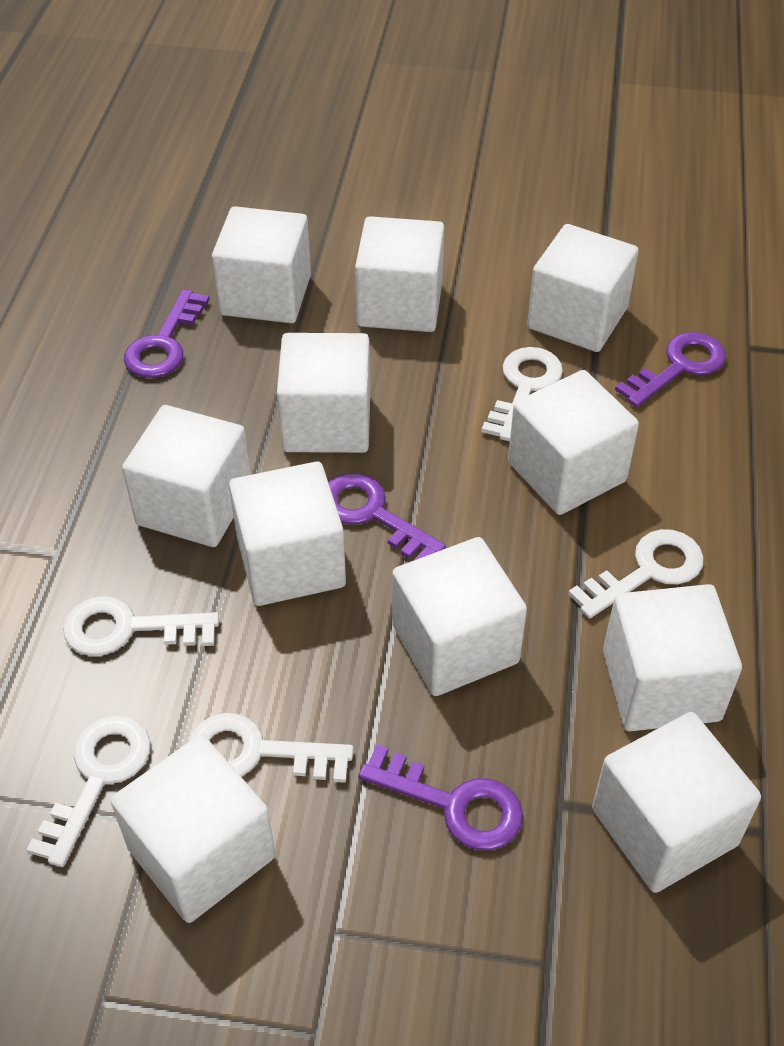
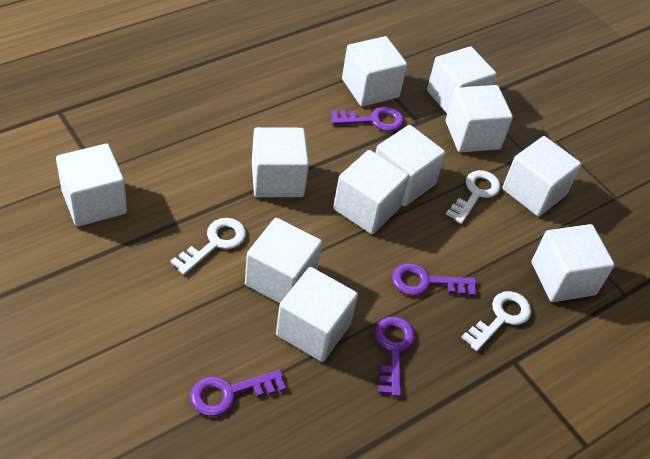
white key: 5 -> 3

